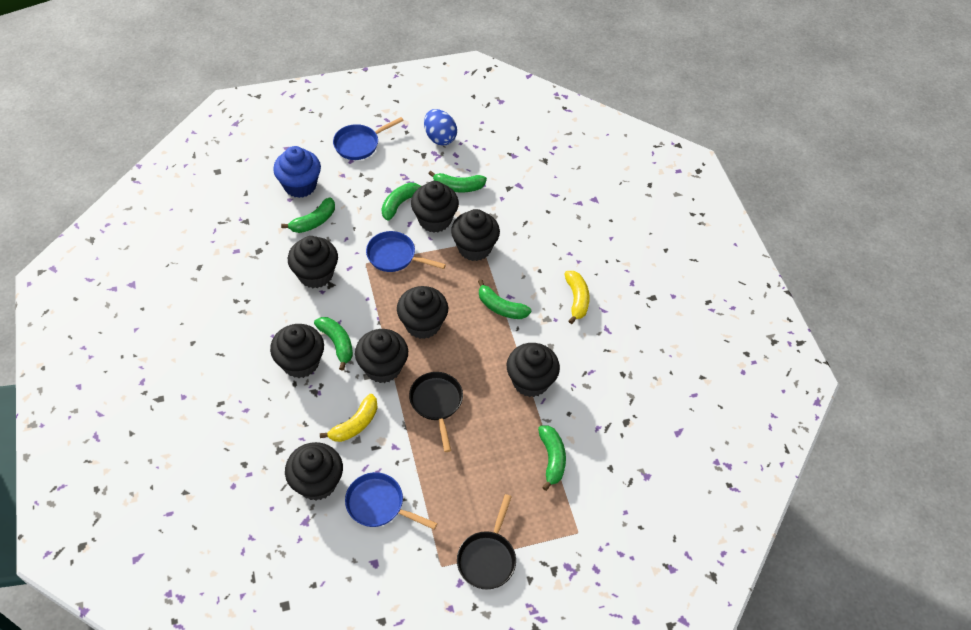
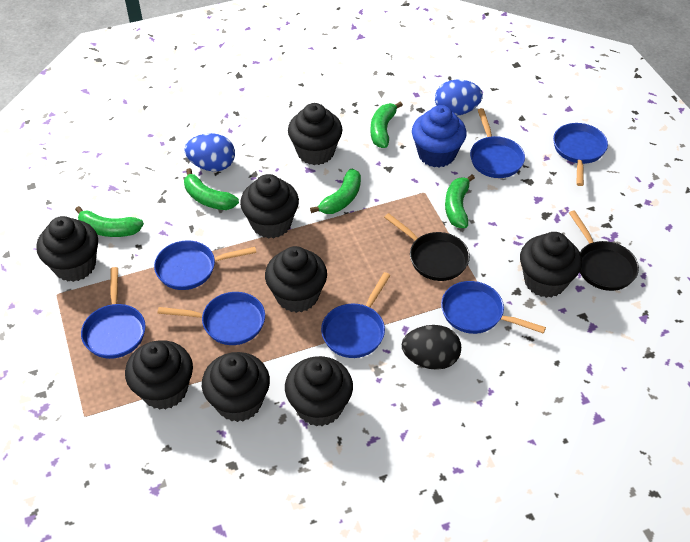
black egg: 0 -> 1
blue egg: 1 -> 2
blue pan: 3 -> 7
green banana: 6 -> 5
yellow banana: 2 -> 0

